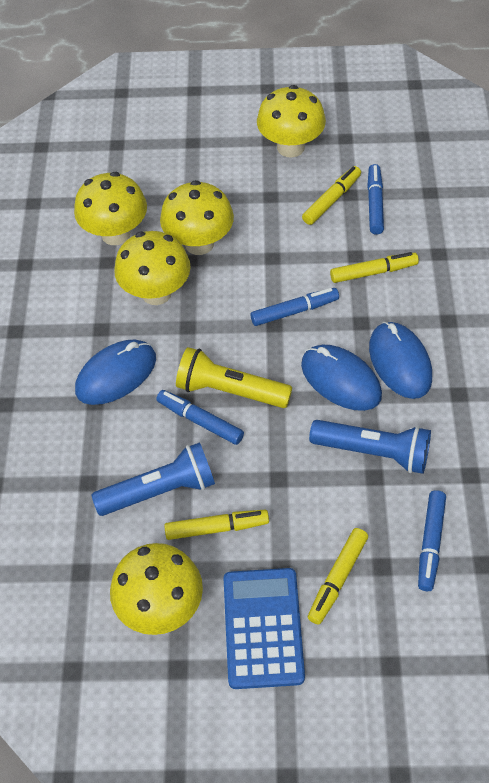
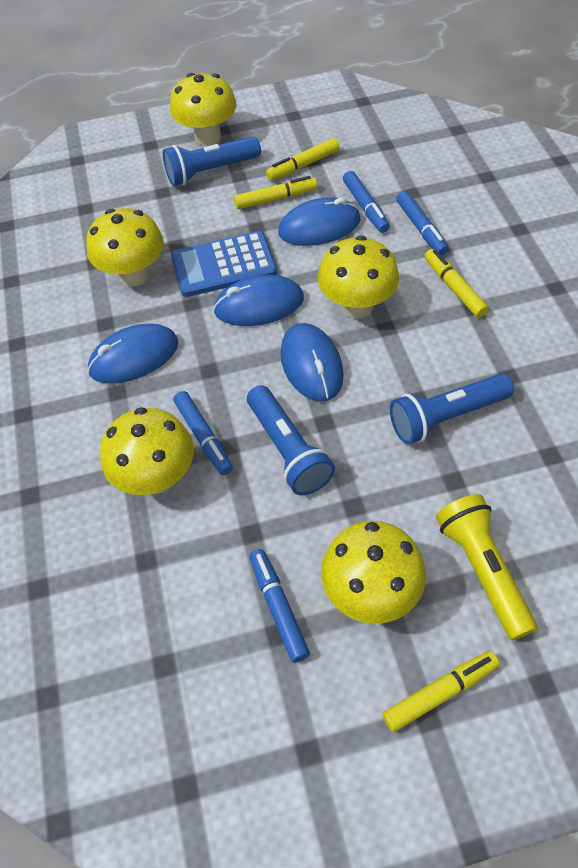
blue flashlight: 2 -> 3
blue mouse: 3 -> 4

